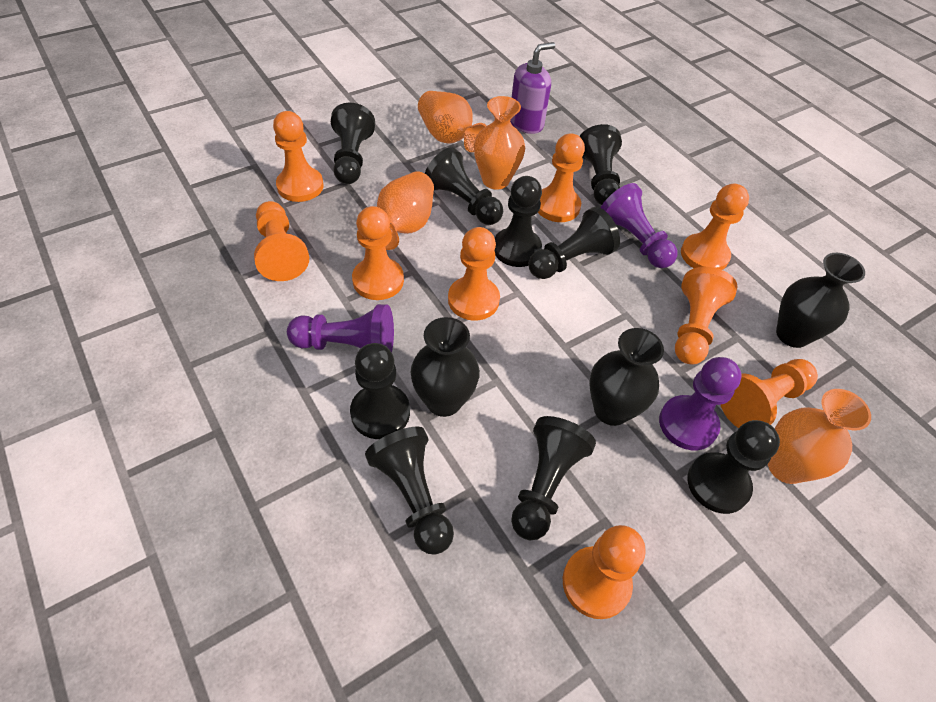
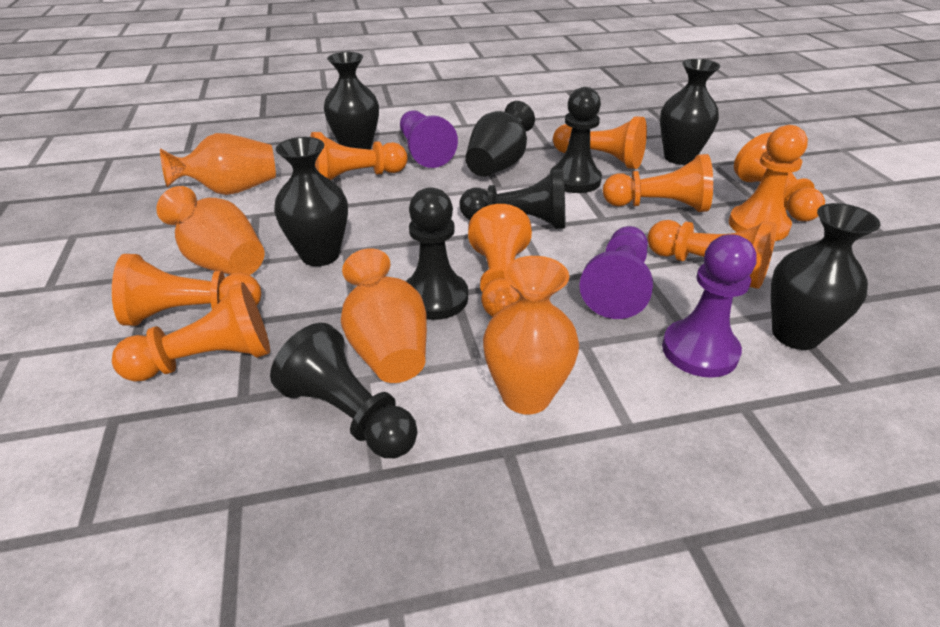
black pawn: 9 -> 4
black vase: 3 -> 5
purple soap dispenser: 1 -> 0

